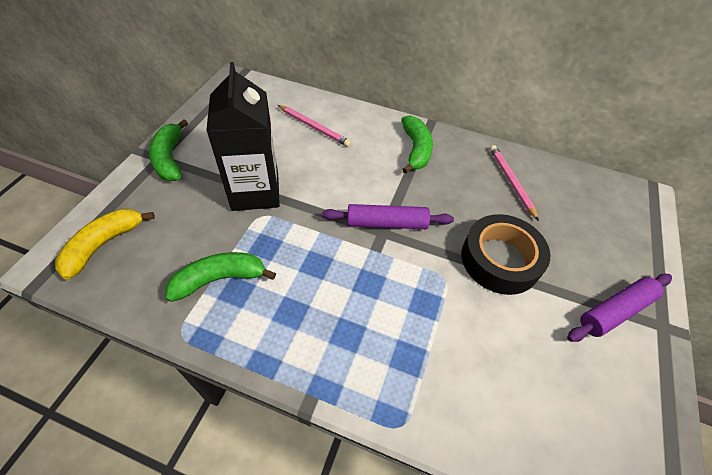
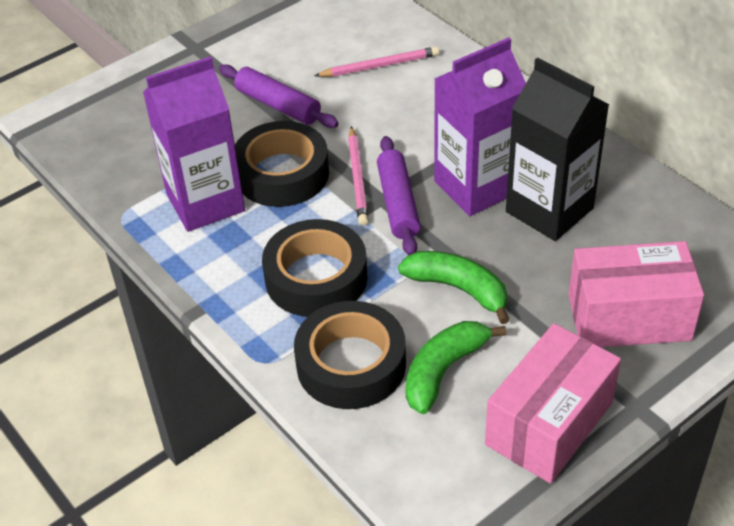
black tape: 1 -> 3
green banana: 3 -> 2
pink box: 0 -> 2
purple carton: 0 -> 2
yellow banana: 1 -> 0

